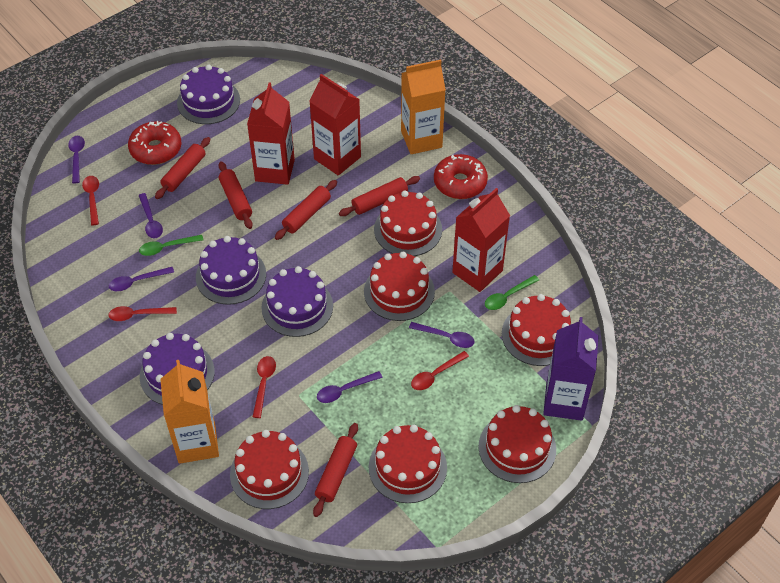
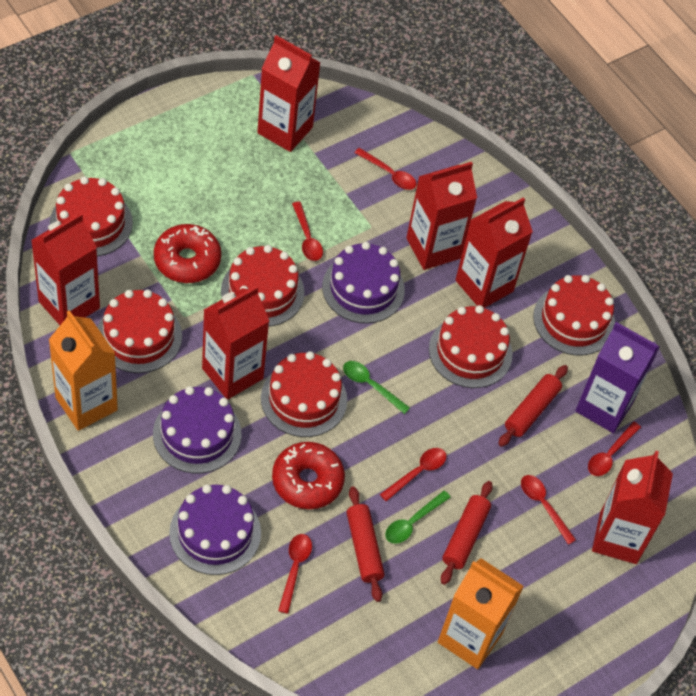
purple cake: 4 -> 3
purple spoon: 5 -> 0
red carton: 3 -> 6
red rolling pin: 5 -> 3
red spoon: 4 -> 6

